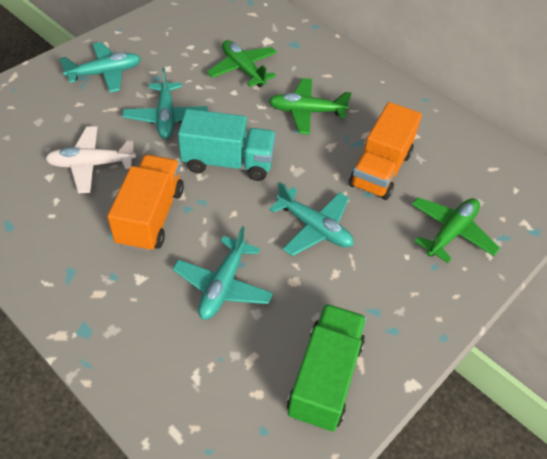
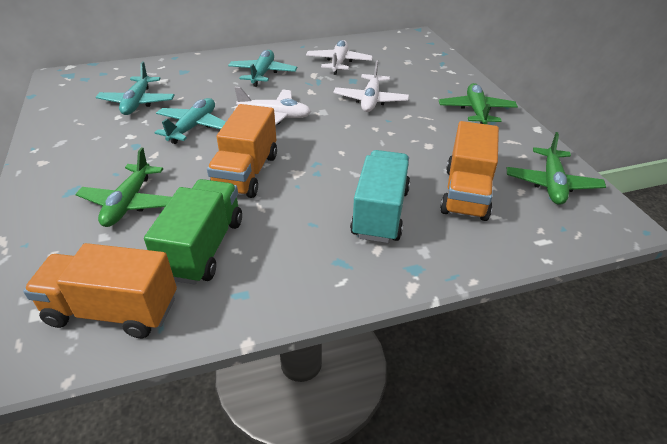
orange truck: 2 -> 3
turquoise plane: 4 -> 3
white plane: 1 -> 3

